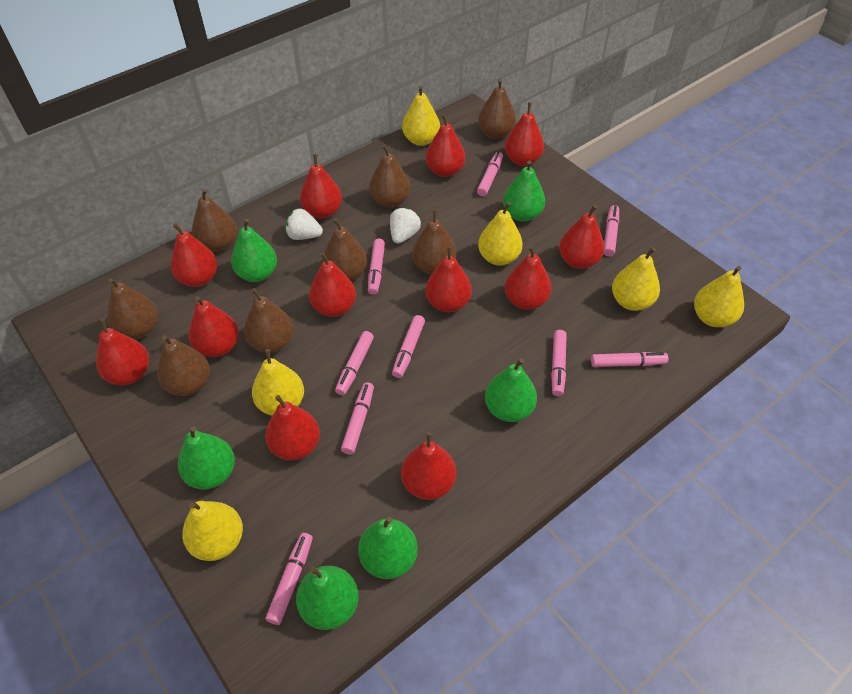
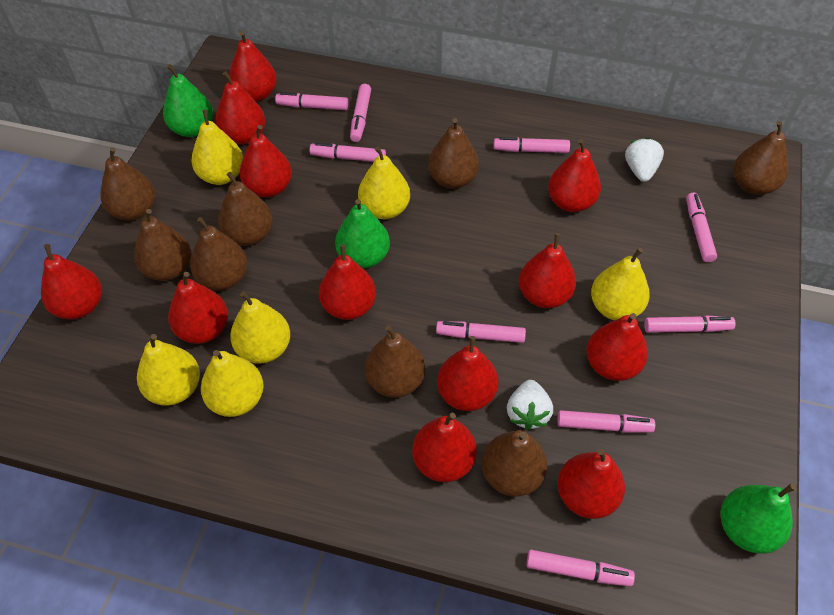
green pear: 6 -> 3

